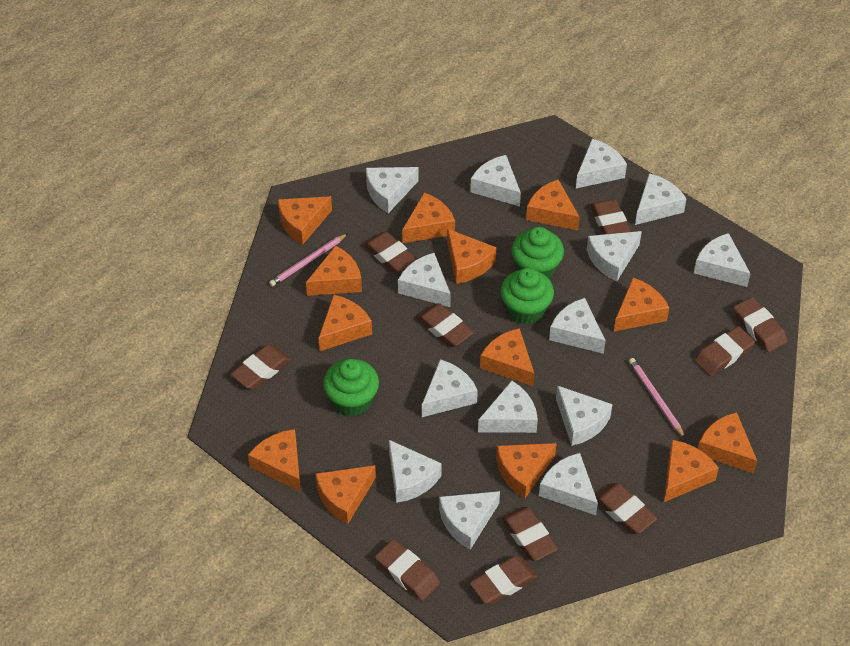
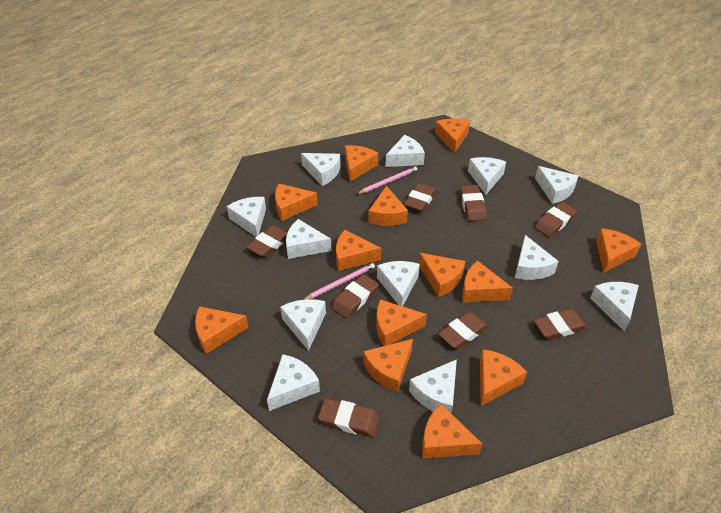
brown eraser: 10 -> 8
green cupcake: 3 -> 0
white cheese: 14 -> 12

